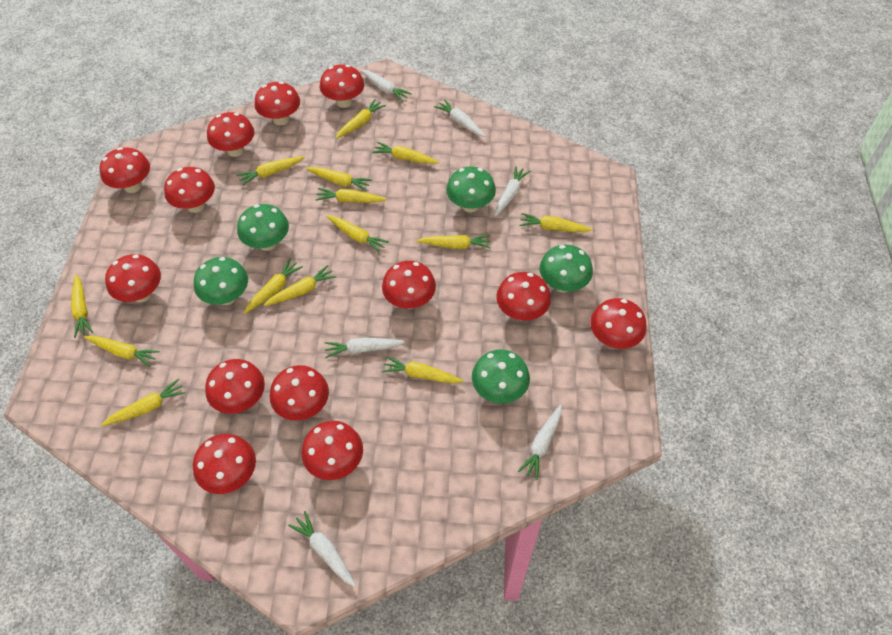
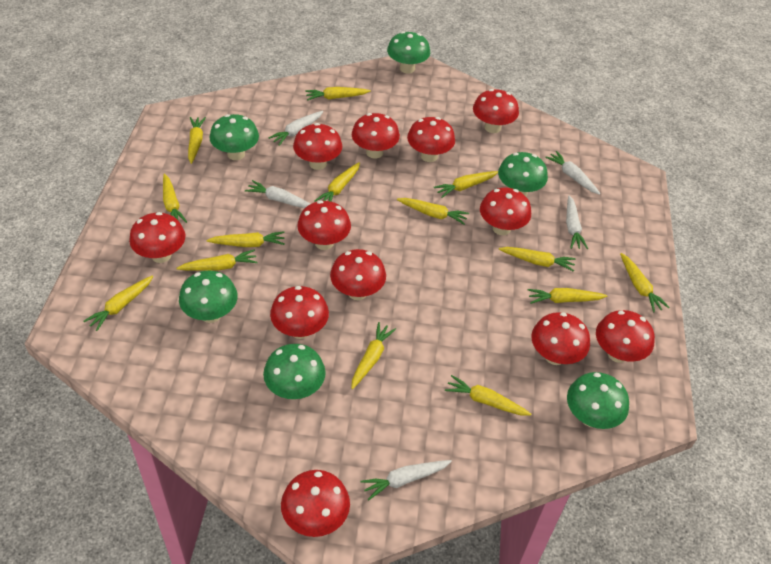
green mushroom: 5 -> 6
red mushroom: 13 -> 12
white carrot: 6 -> 5

